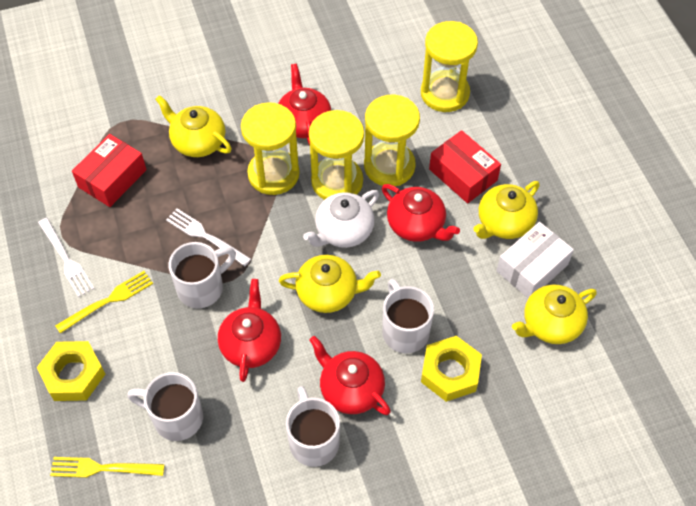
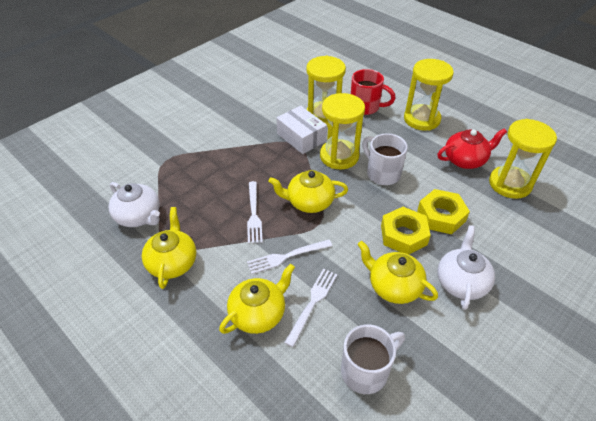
red box: 2 -> 0
red mug: 0 -> 1
red teapot: 4 -> 1
white fork: 2 -> 3
white mug: 4 -> 2
white teapot: 1 -> 2
yellow fork: 2 -> 0

